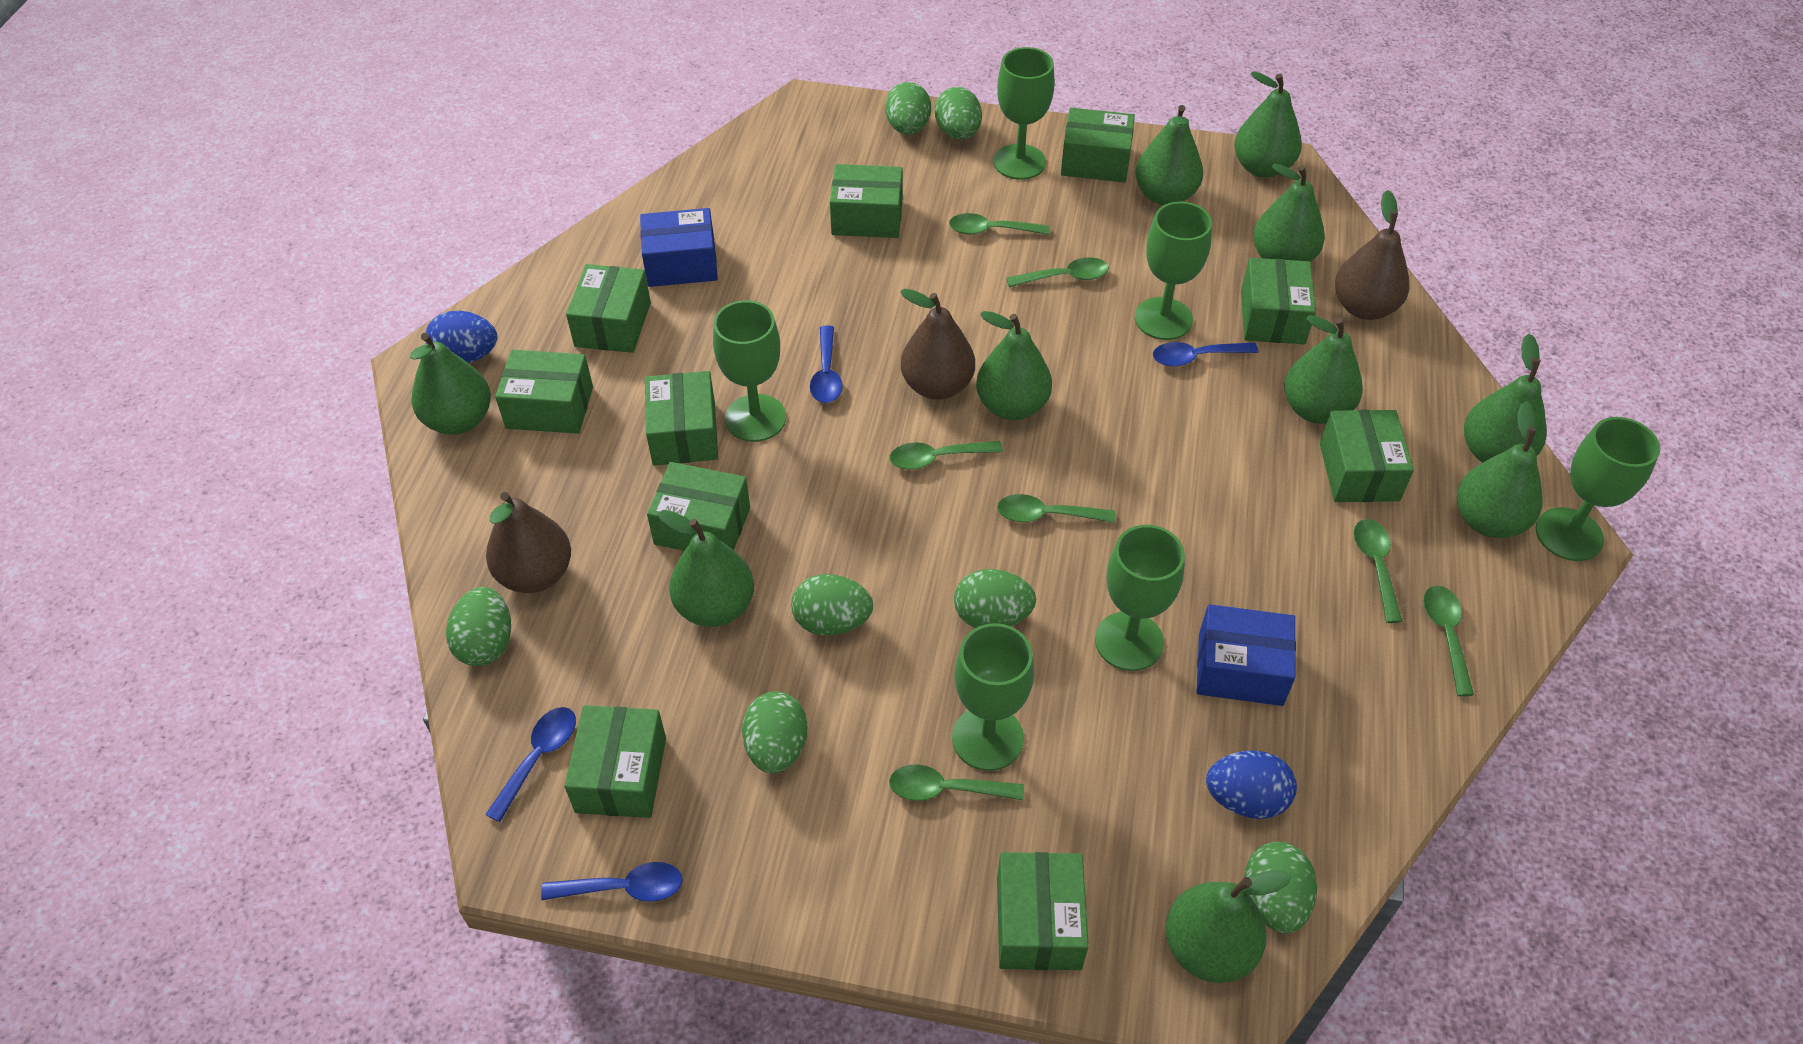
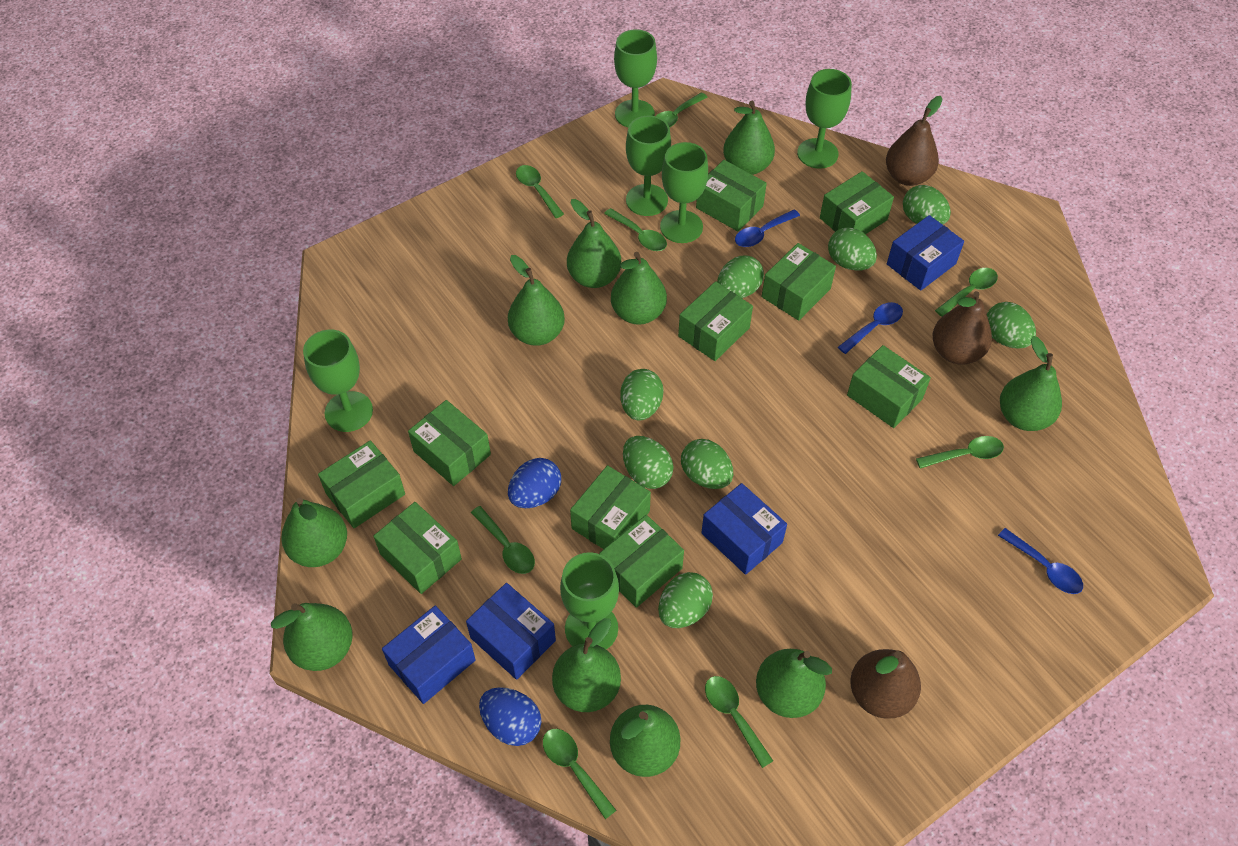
blue box: 2 -> 4
blue spoon: 4 -> 3
green egg: 7 -> 8
green spoon: 7 -> 8

